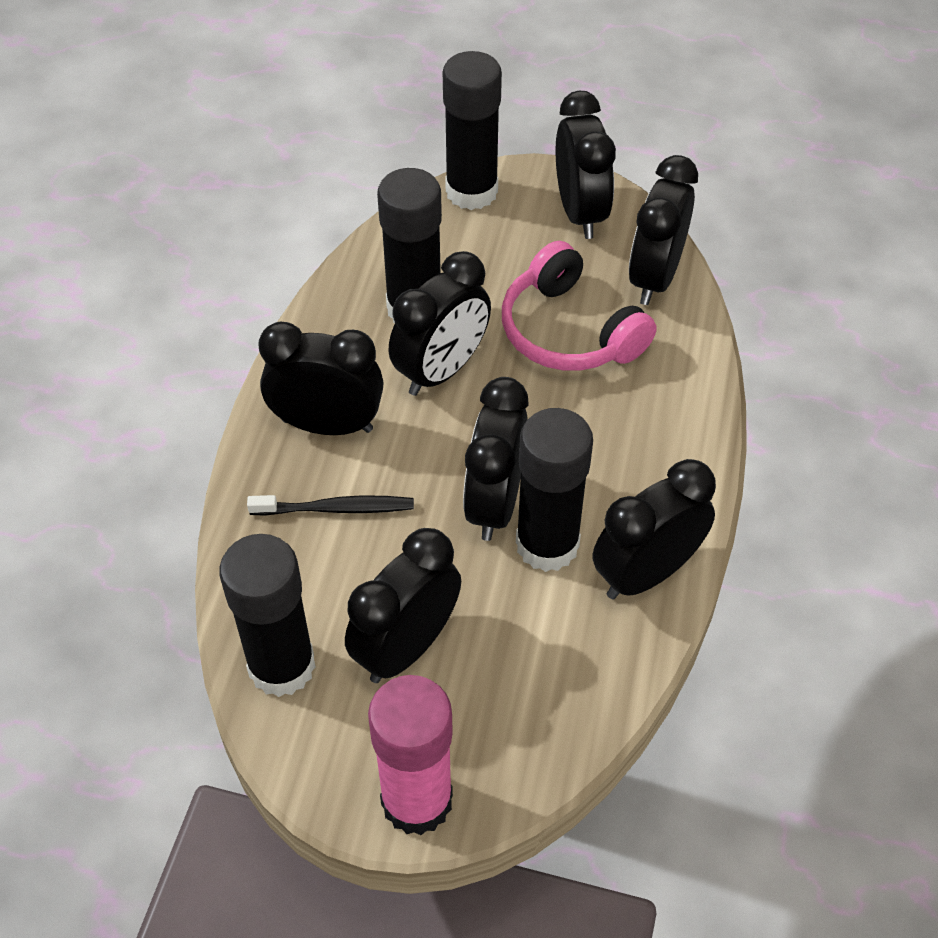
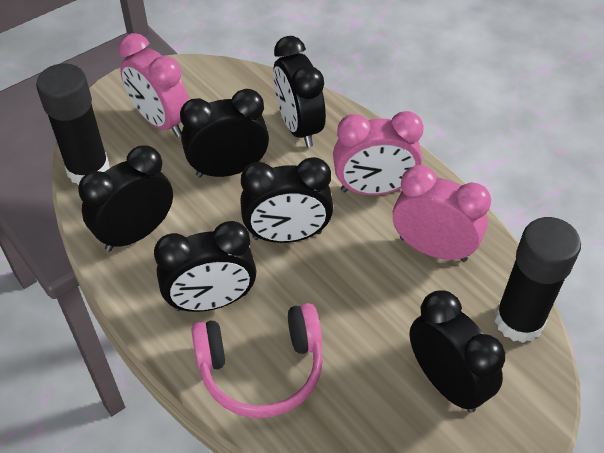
black clock: 7 -> 6
black glue stick: 4 -> 2
black toothbrush: 1 -> 0
pink clock: 0 -> 3
pink glue stick: 1 -> 0

